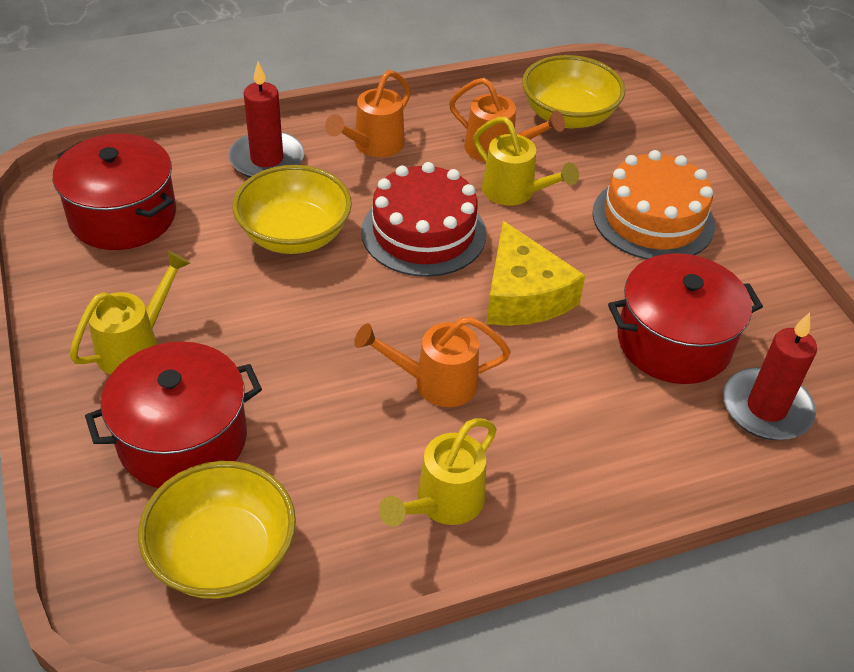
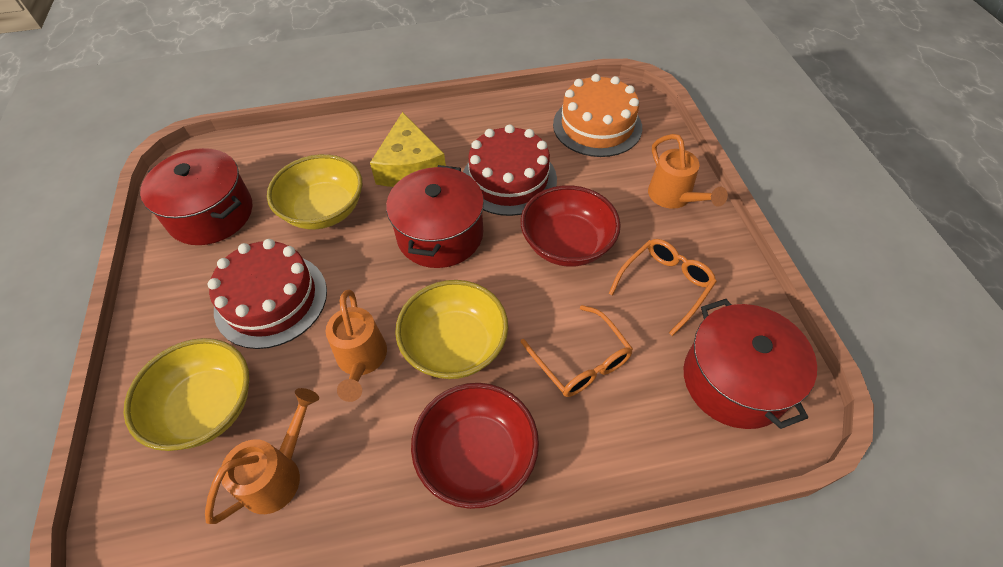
orange glasses: 0 -> 2
red bowl: 0 -> 2
red cake: 1 -> 2
red candle: 2 -> 0
yellow watering can: 3 -> 0

